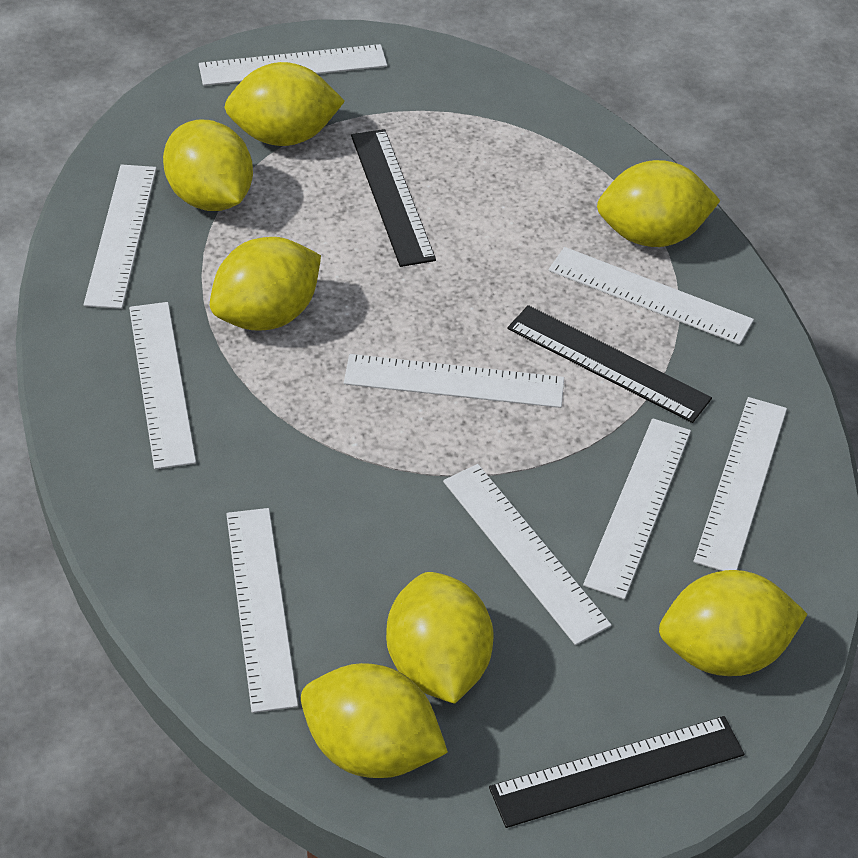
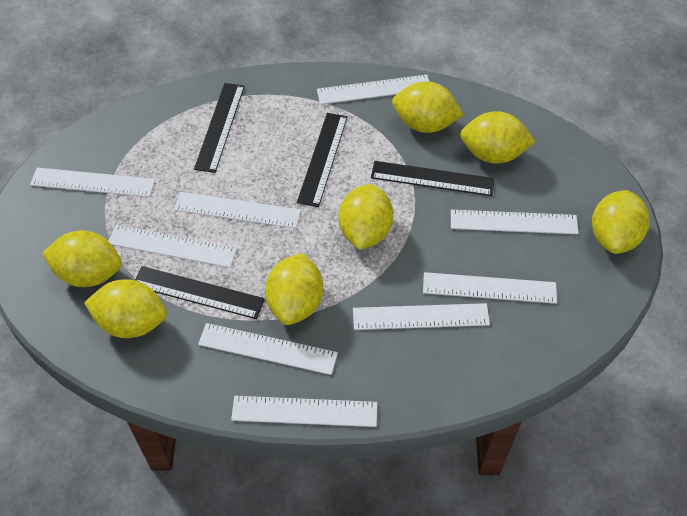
black ruler: 3 -> 4

